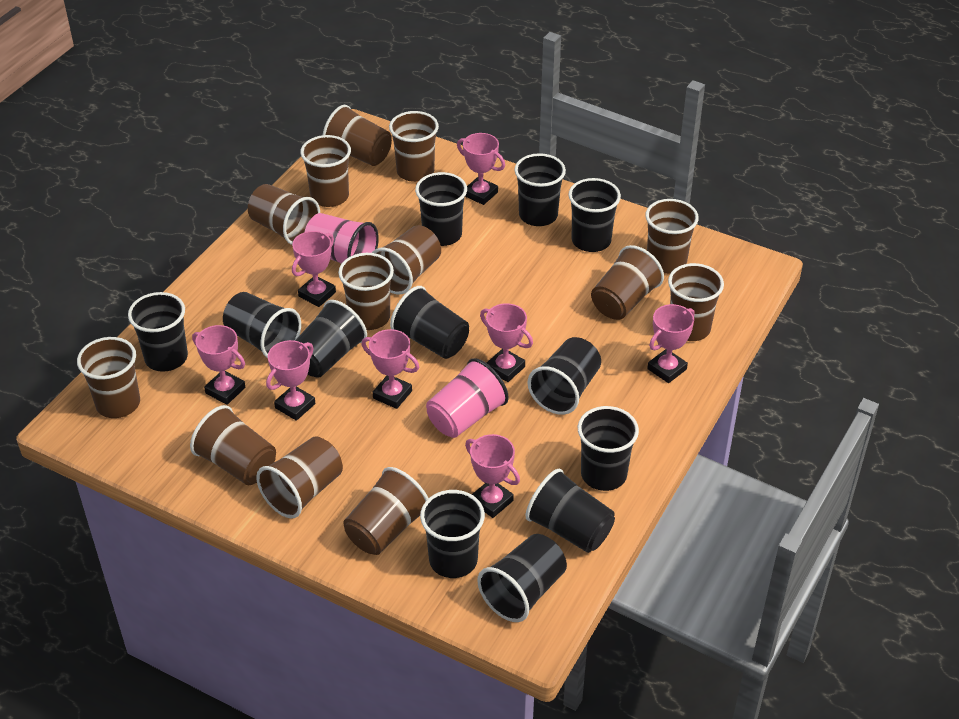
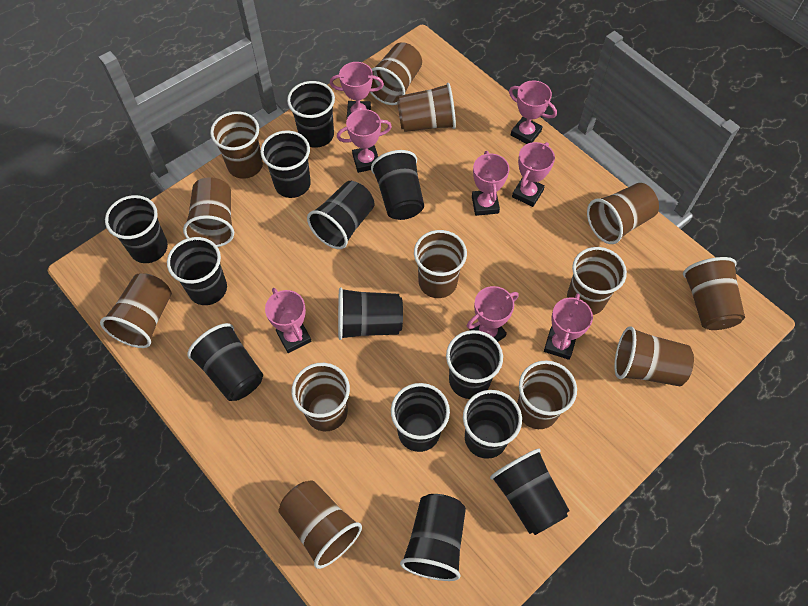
black cup: 12 -> 13
pink cup: 2 -> 0

